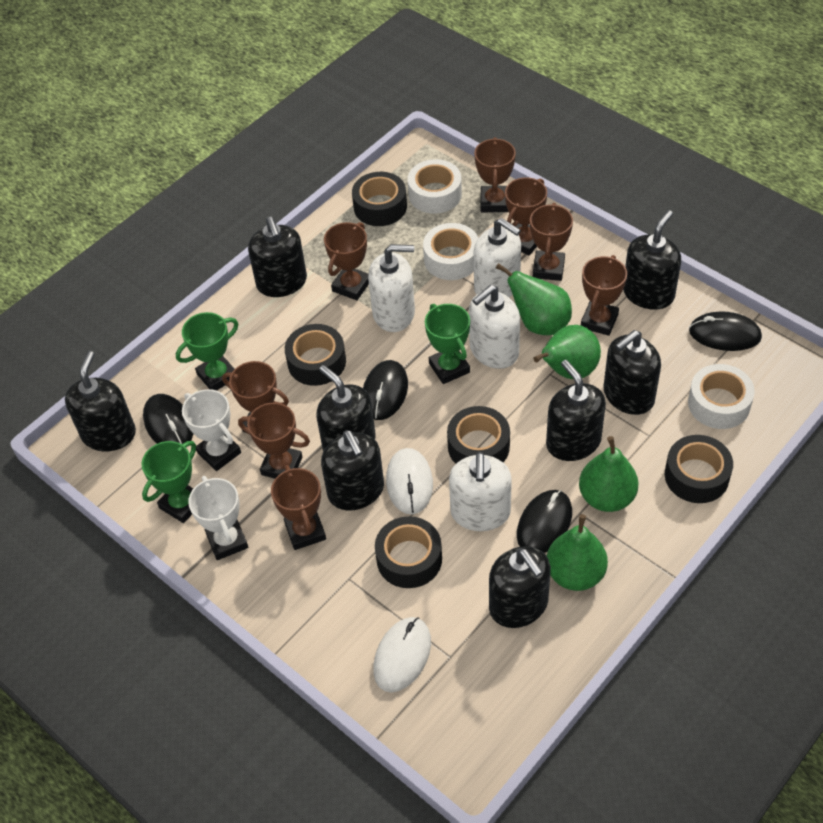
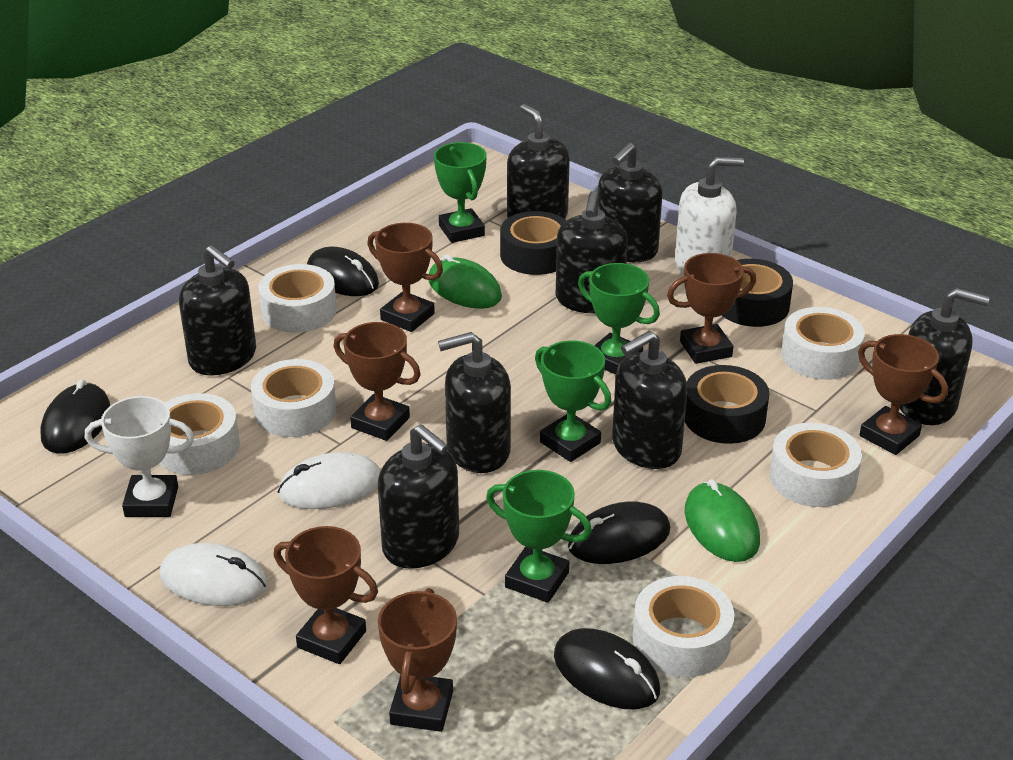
black tape: 5 -> 3
brown trophy: 8 -> 6
green mouse: 0 -> 2
green pear: 4 -> 0
green trophy: 3 -> 4
white soap dispenser: 4 -> 1
white tape: 3 -> 6
white trophy: 2 -> 1

